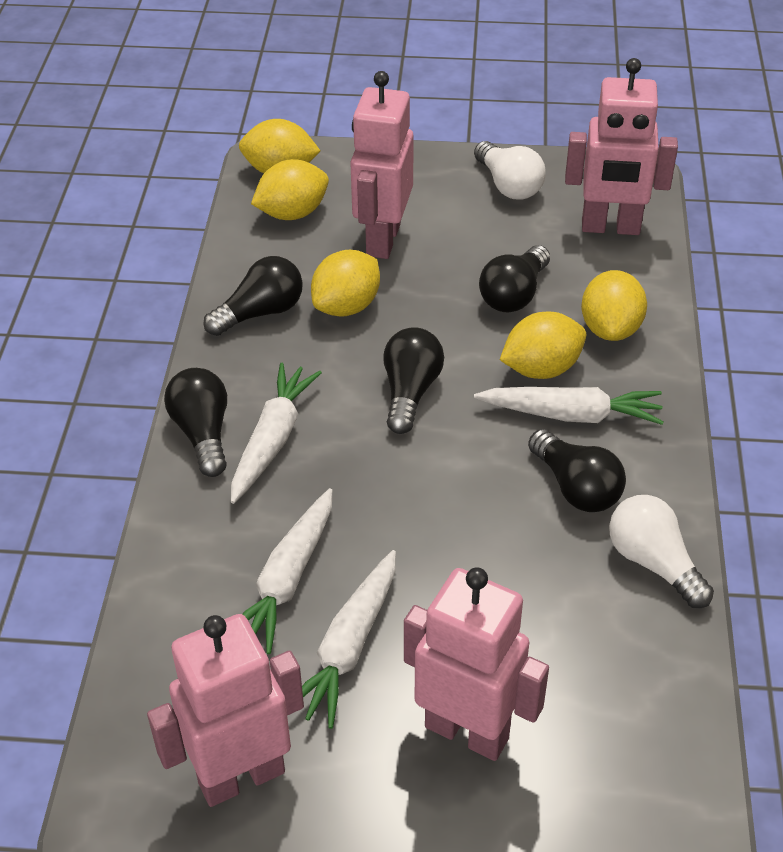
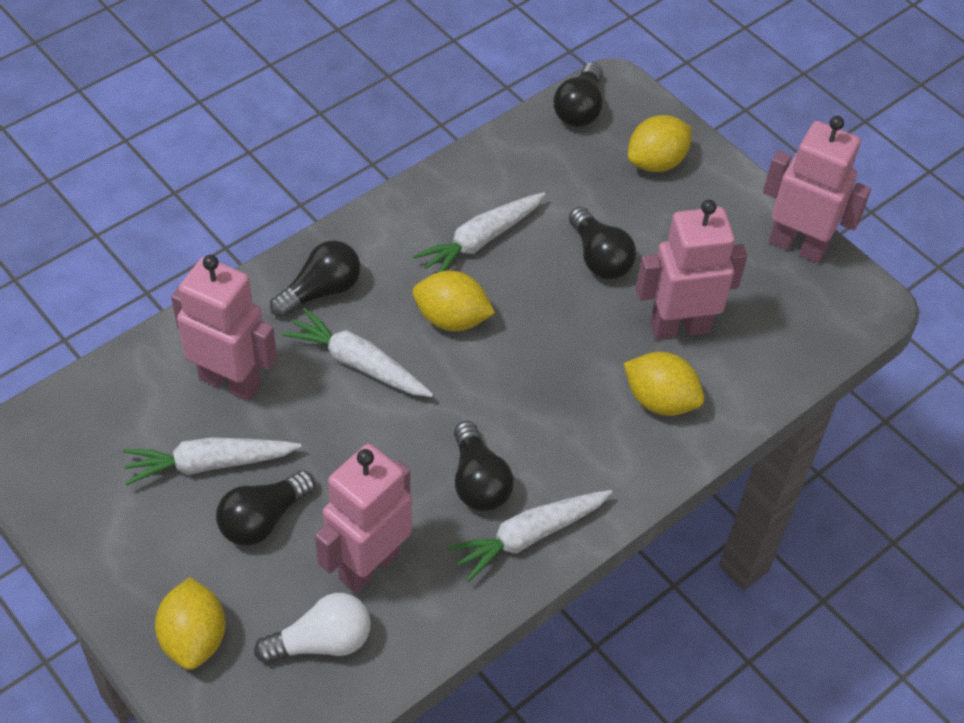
white light bulb: 2 -> 1
yellow lemon: 5 -> 4

